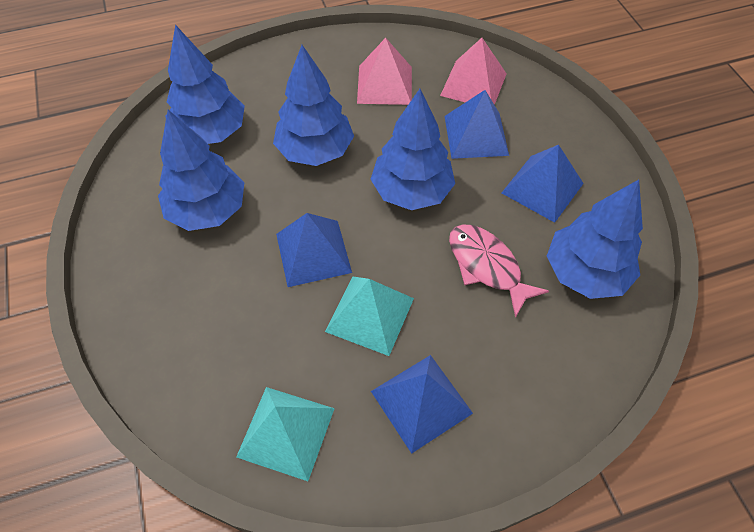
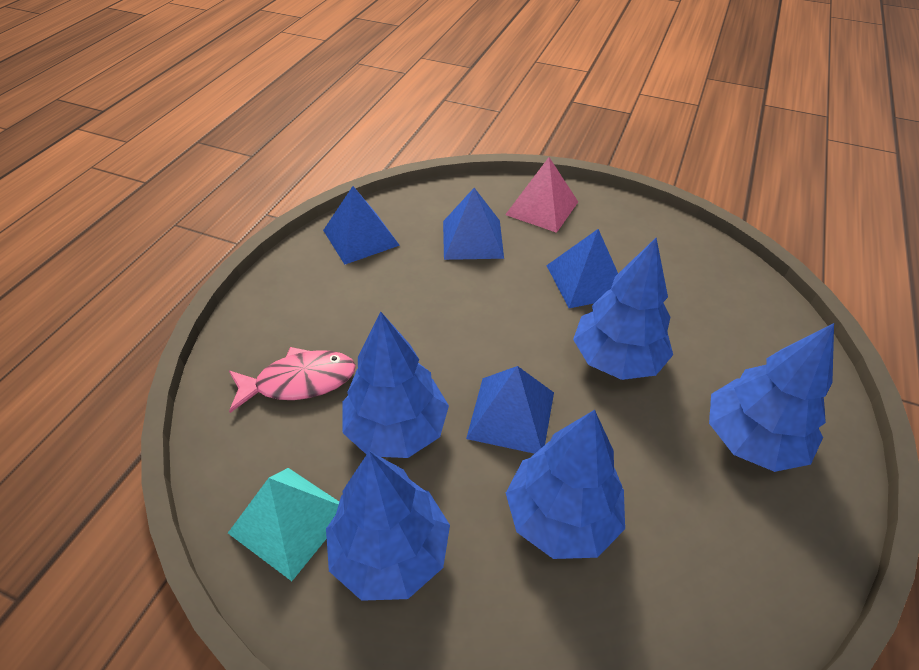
pink pyramid: 2 -> 1
turquoise pyramid: 2 -> 1

